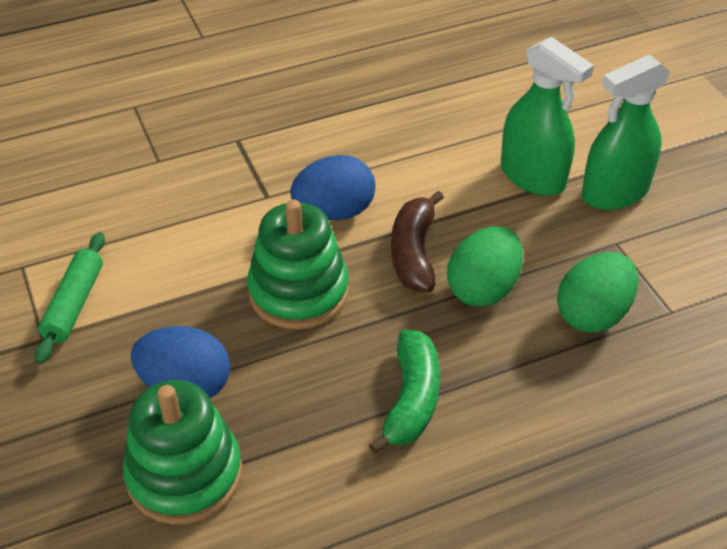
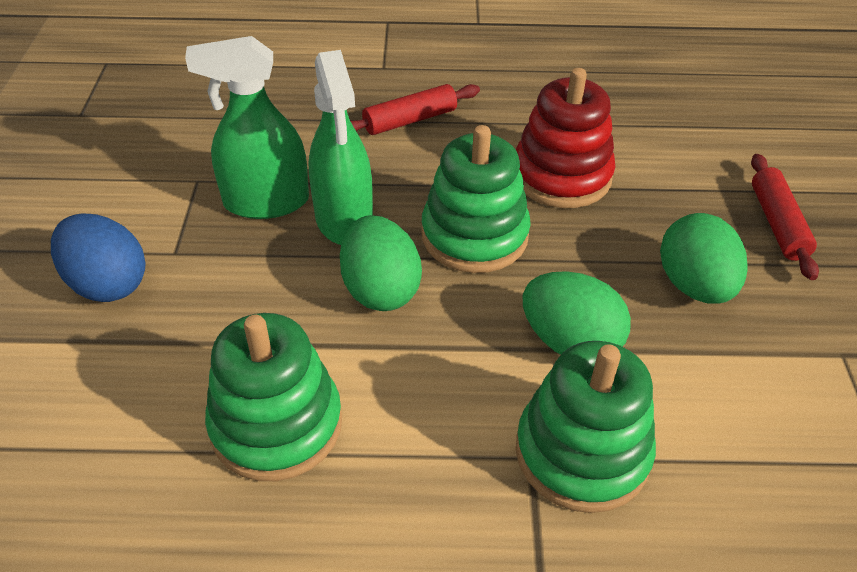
blue egg: 2 -> 1
brown banana: 1 -> 0
green banana: 1 -> 0
green egg: 2 -> 3
green rolling pin: 1 -> 0
green stacking toy: 2 -> 3
red rolling pin: 0 -> 2
red stacking toy: 0 -> 1

